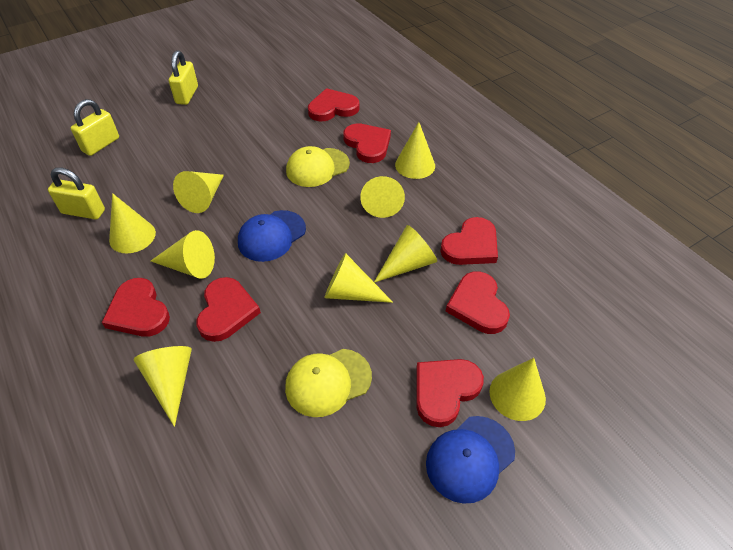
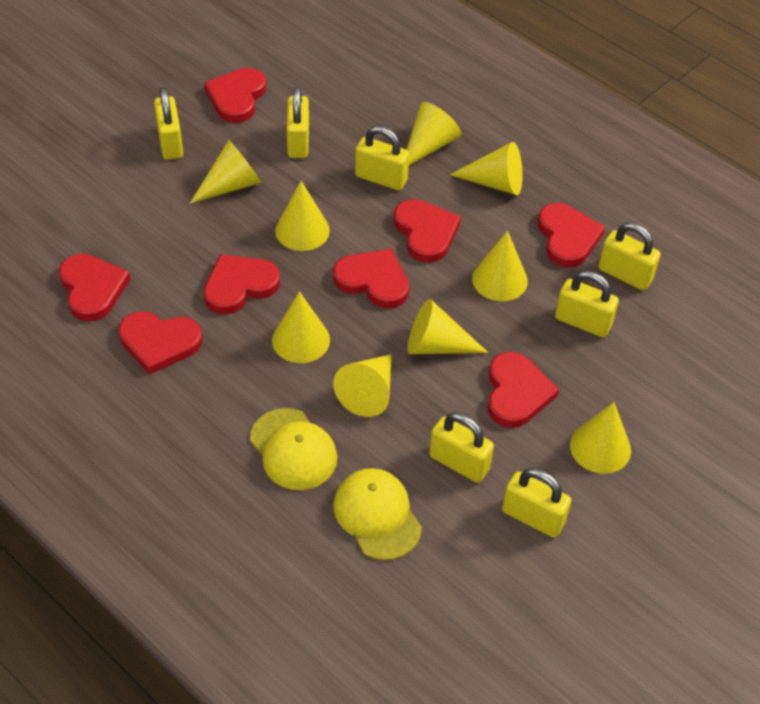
blue cap: 2 -> 0
red heart: 7 -> 8
yellow padlock: 3 -> 7

